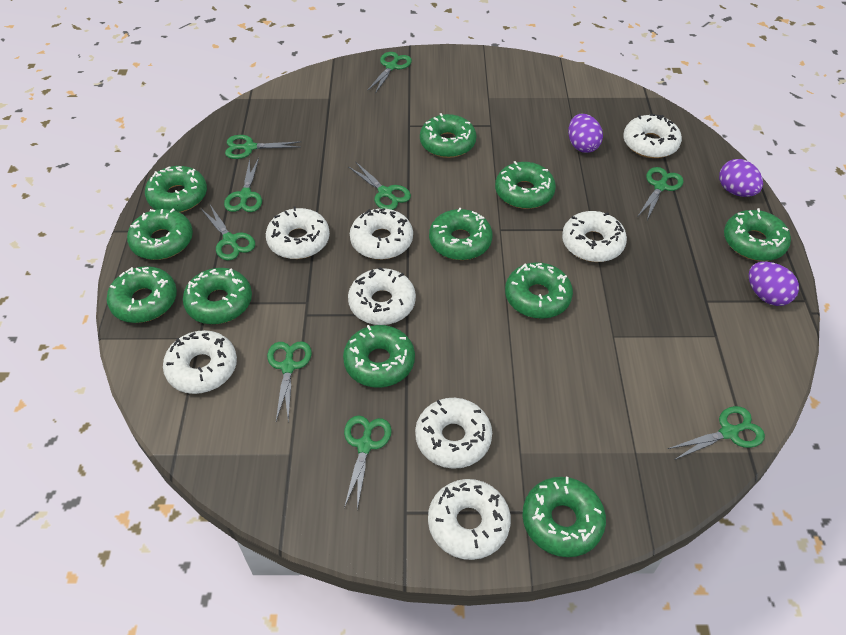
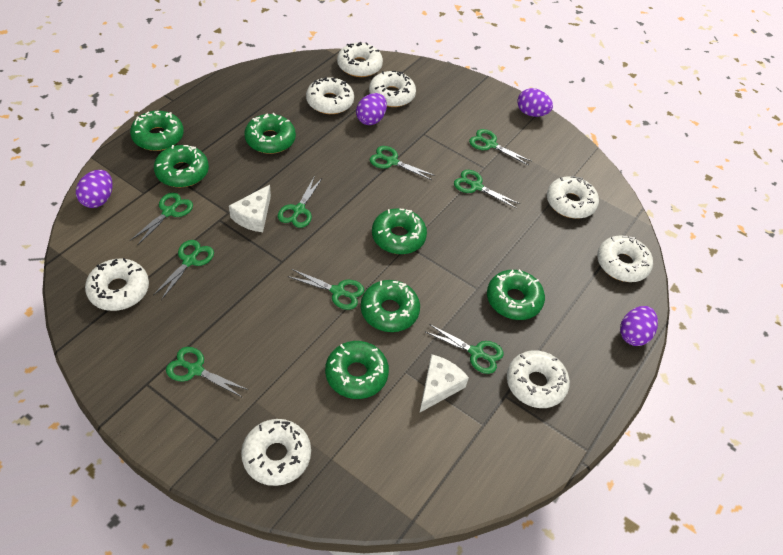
green donut: 11 -> 7
purple egg: 3 -> 4
white cheese: 0 -> 2

